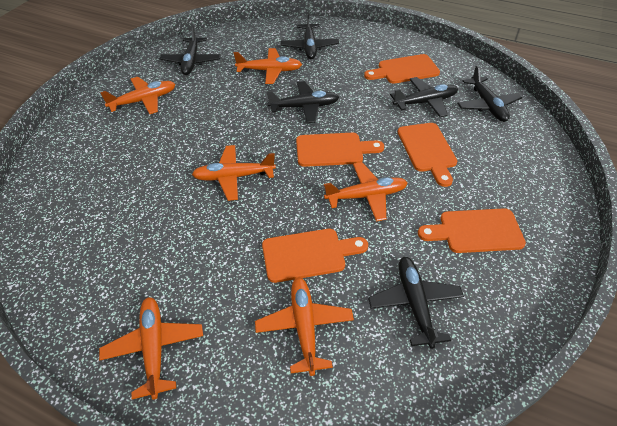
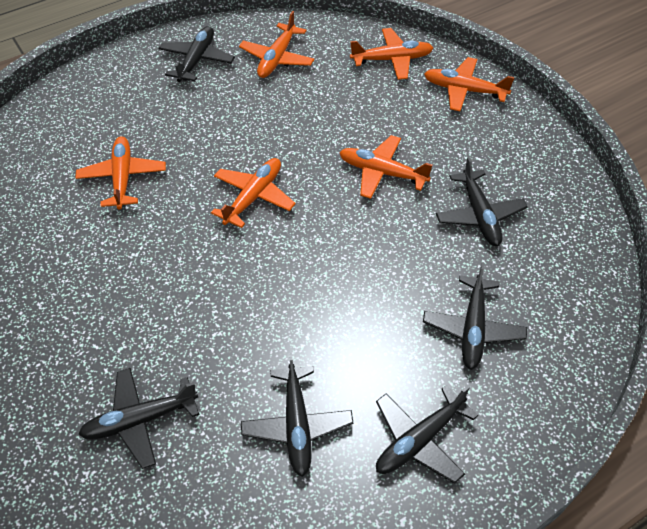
orange cutting board: 5 -> 0

